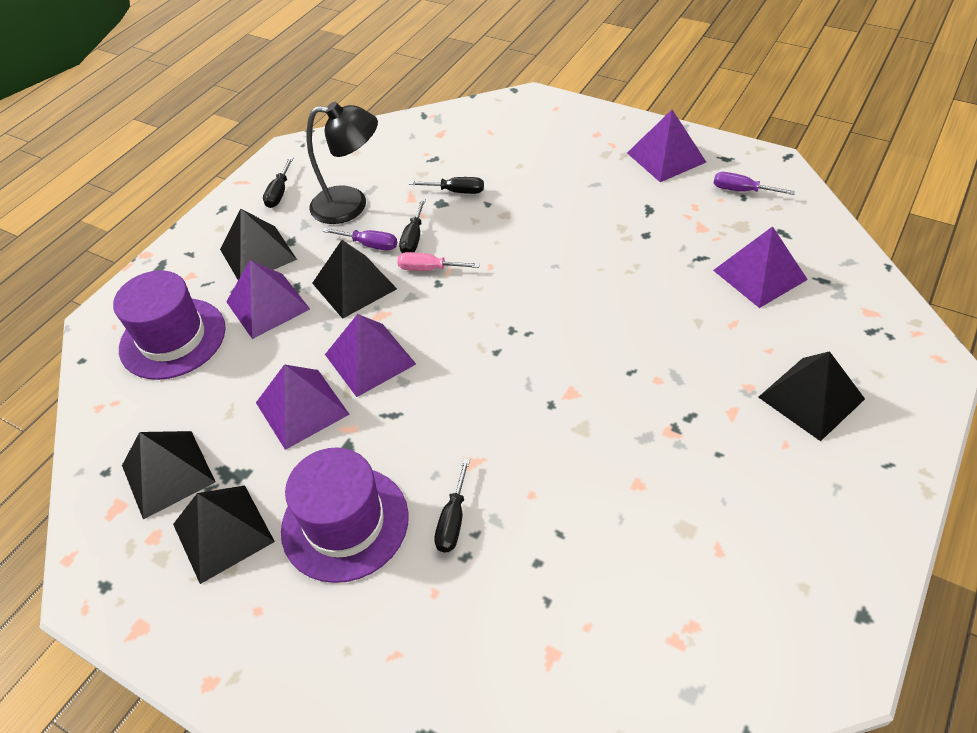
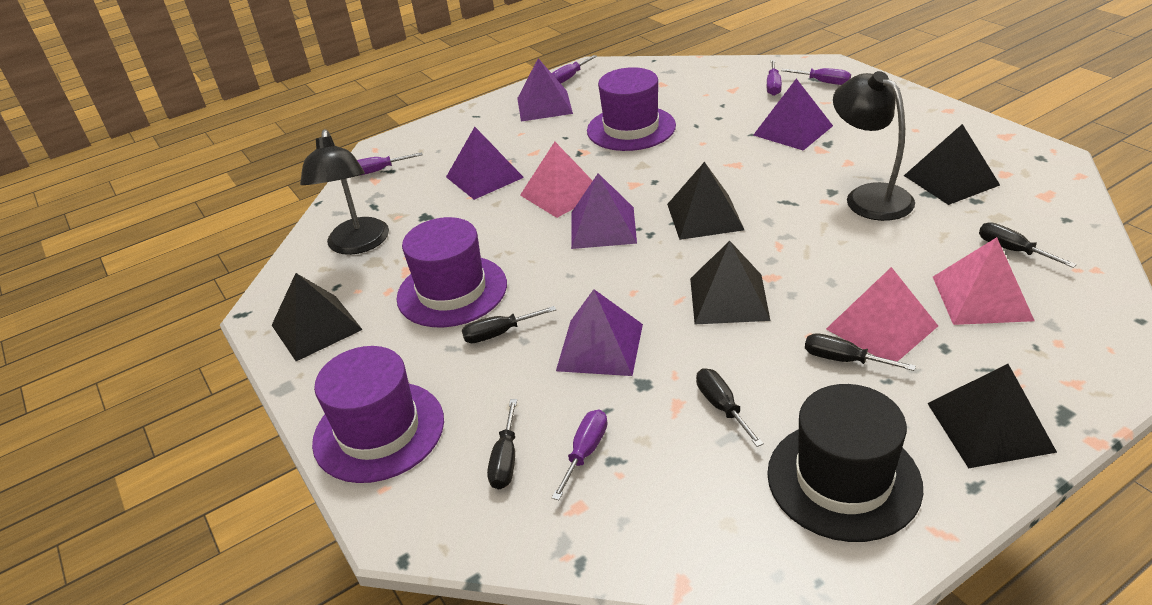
black hat: 0 -> 1
black lamp: 1 -> 2
black screwdriver: 4 -> 5
pink pyramid: 0 -> 3
pink screwdriver: 1 -> 0
purple hat: 2 -> 3
purple screwdriver: 2 -> 5

